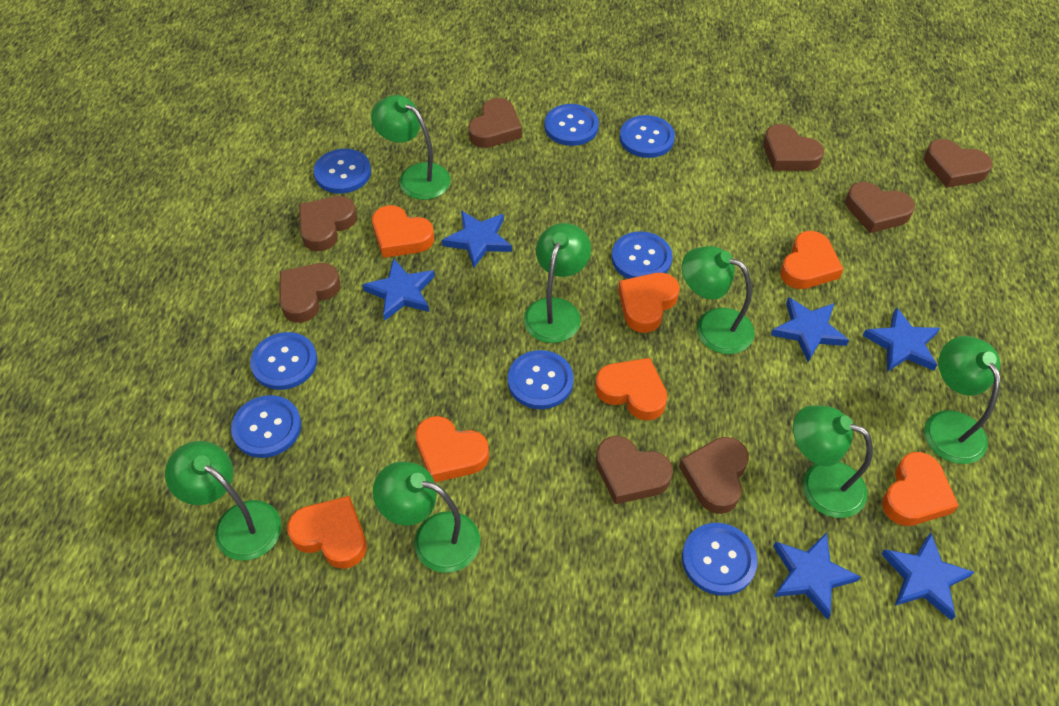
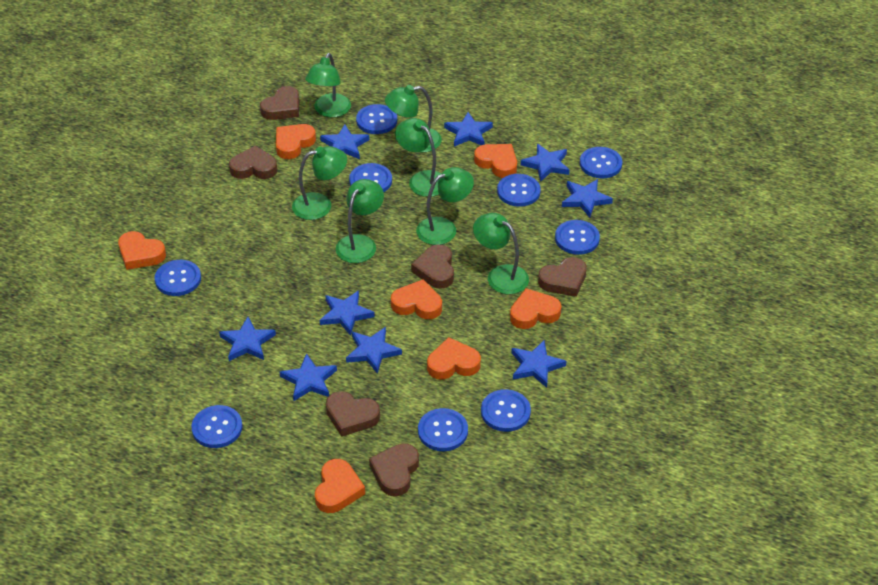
blue button: 8 -> 9
blue star: 6 -> 9
brown heart: 8 -> 6

